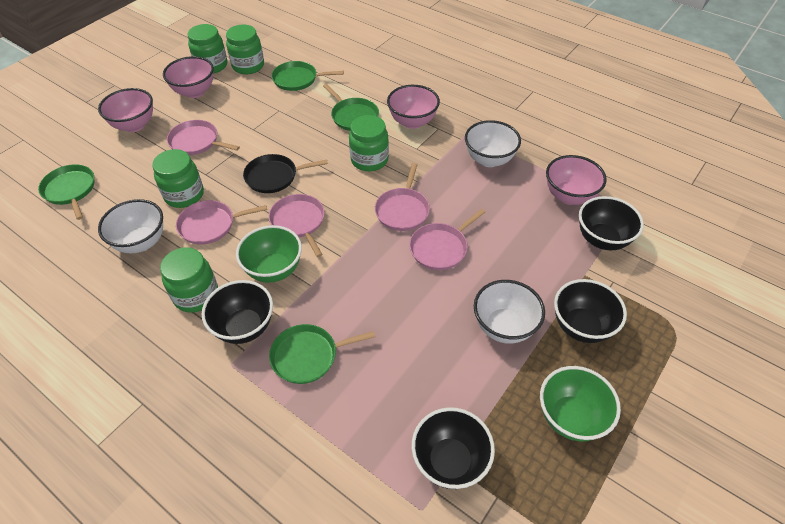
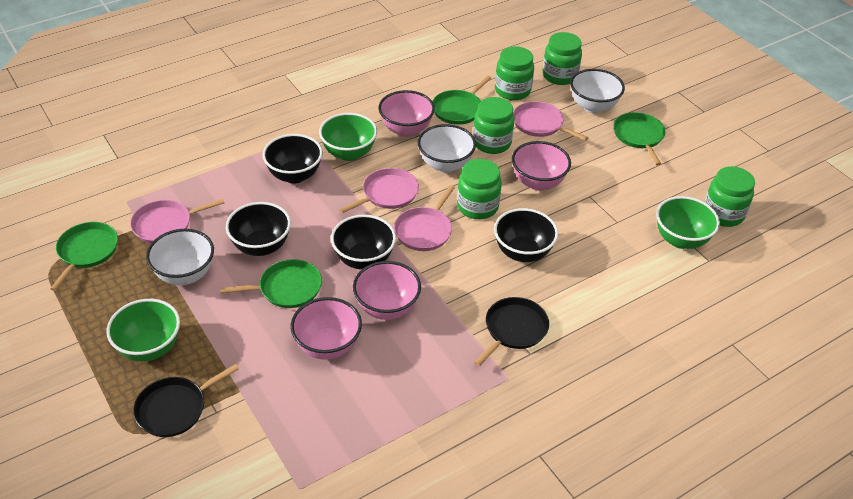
black pan: 1 -> 2
green bowl: 2 -> 3
pink pan: 5 -> 4

